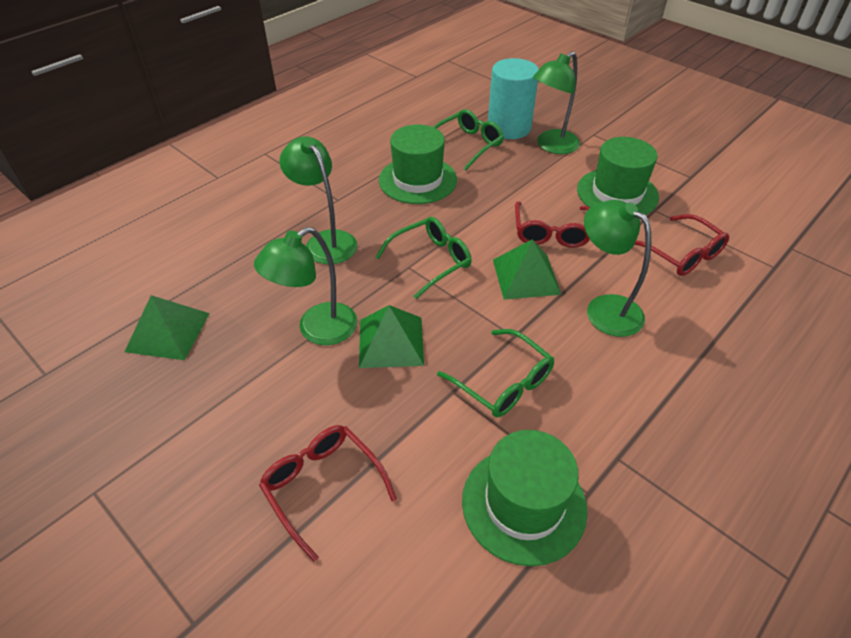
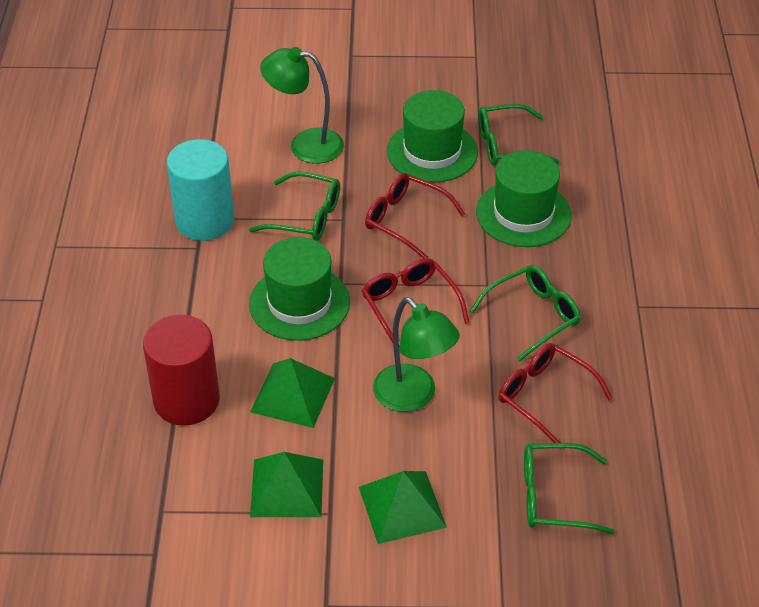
green glasses: 3 -> 4
green lamp: 4 -> 2
red cylinder: 0 -> 1

